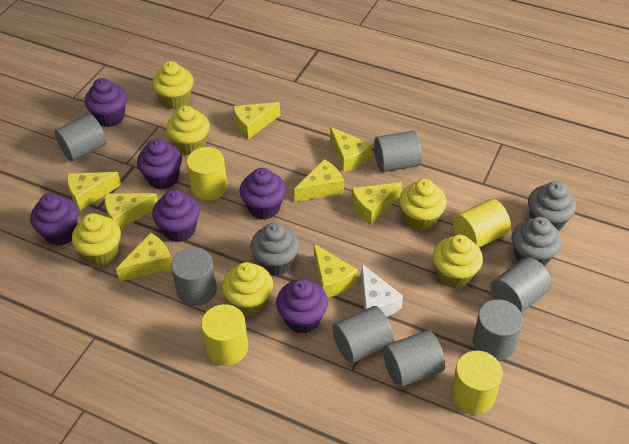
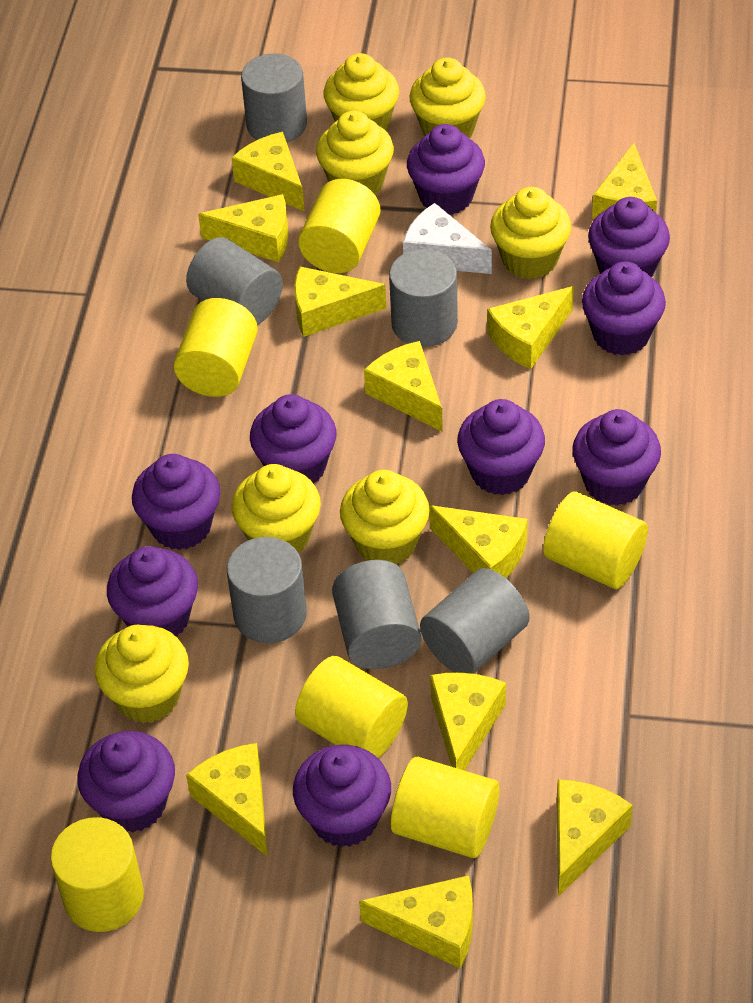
grey cupcake: 3 -> 0
grey cylinder: 7 -> 6
purple cupcake: 6 -> 10
yellow cheese: 8 -> 11
yellow cupcake: 6 -> 7
yellow cylinder: 4 -> 6

